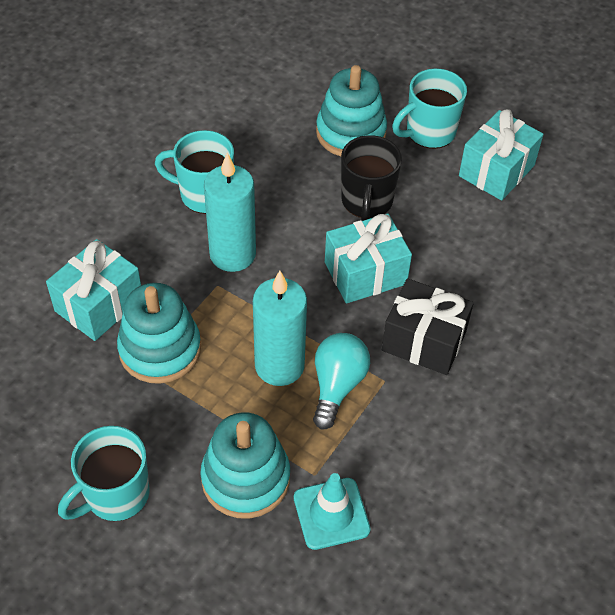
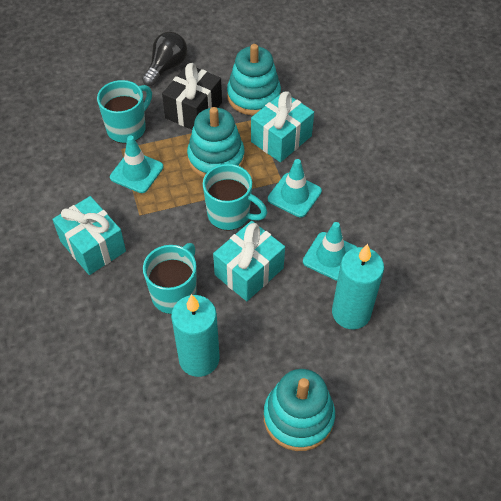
black light bulb: 0 -> 1
black mug: 1 -> 0
turquoise light bulb: 1 -> 0
turquoise traffic cone: 1 -> 3

